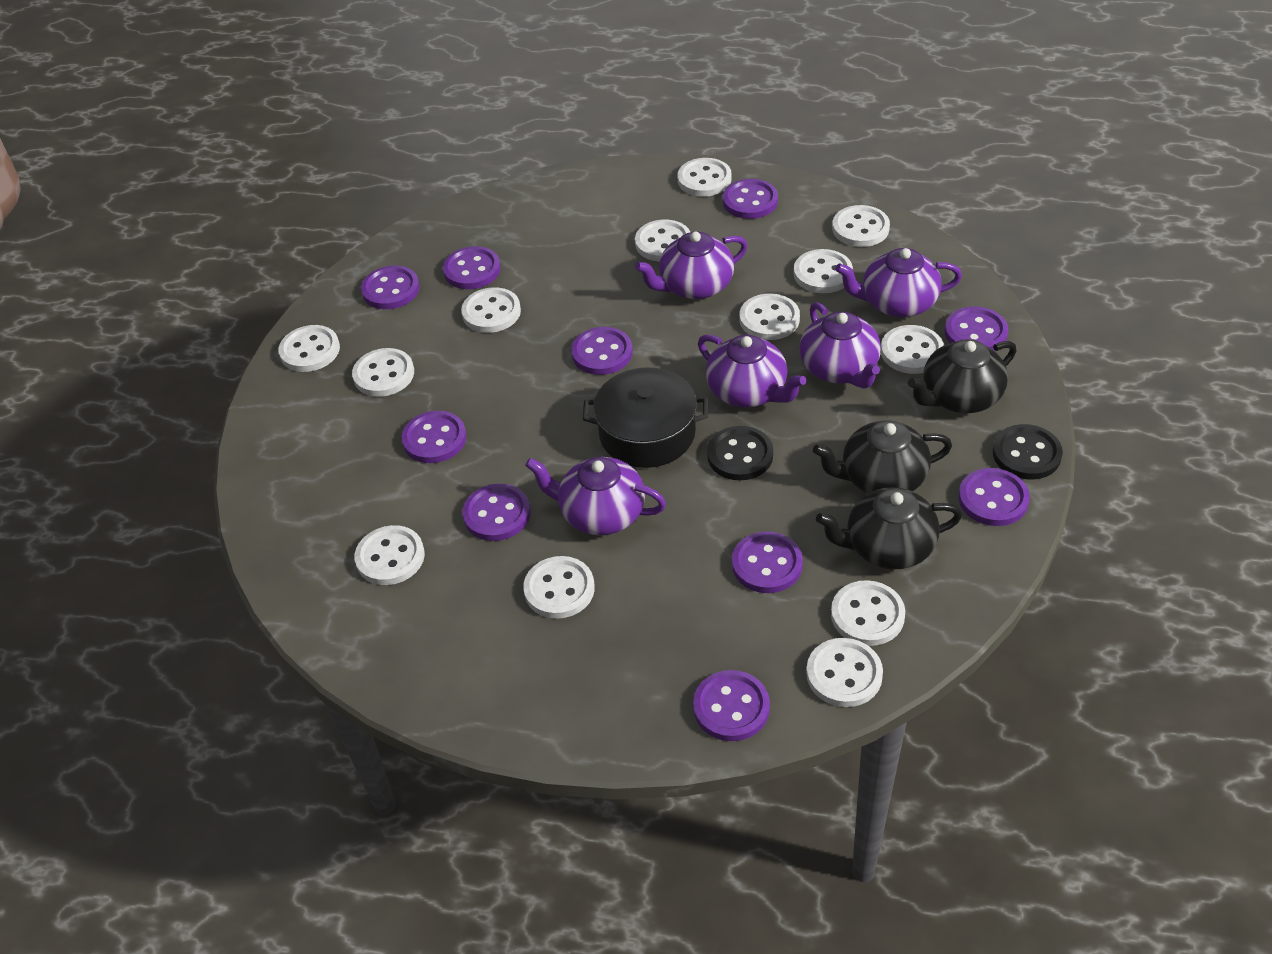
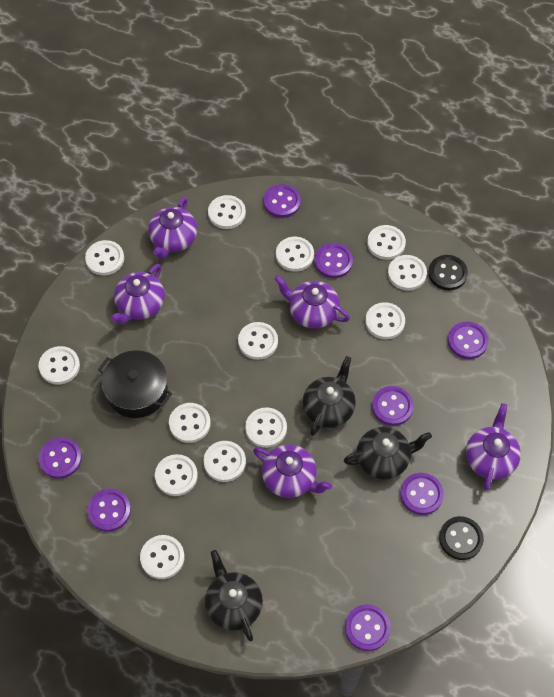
purple button: 10 -> 8

